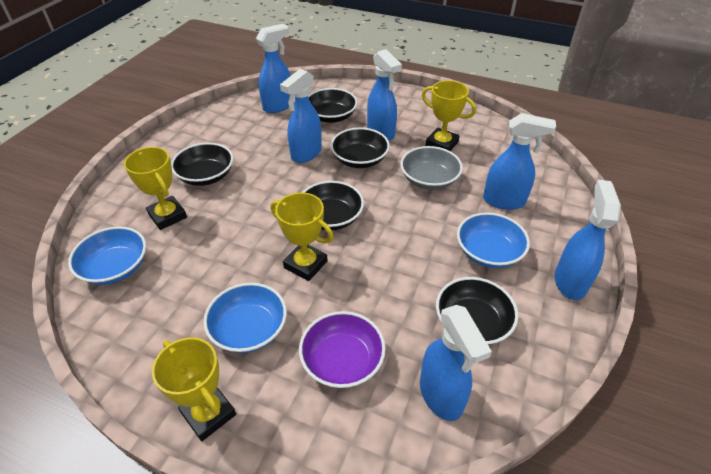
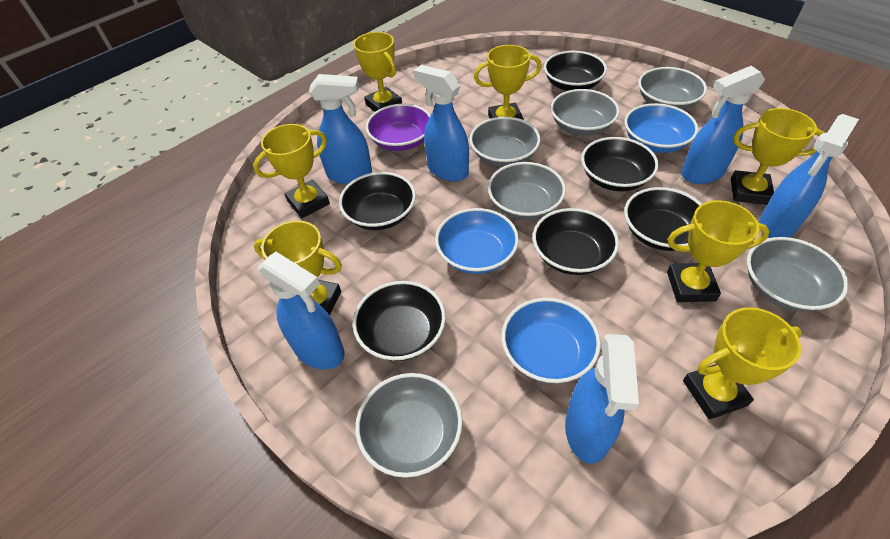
black bowl: 5 -> 6
grey bowl: 1 -> 6
yellow trophy: 4 -> 7

